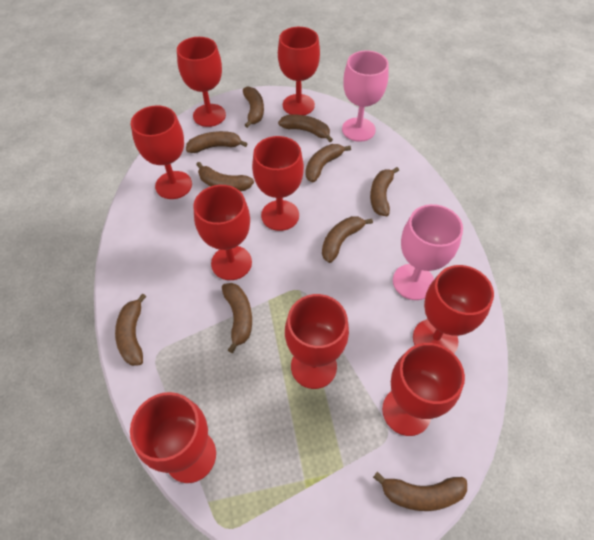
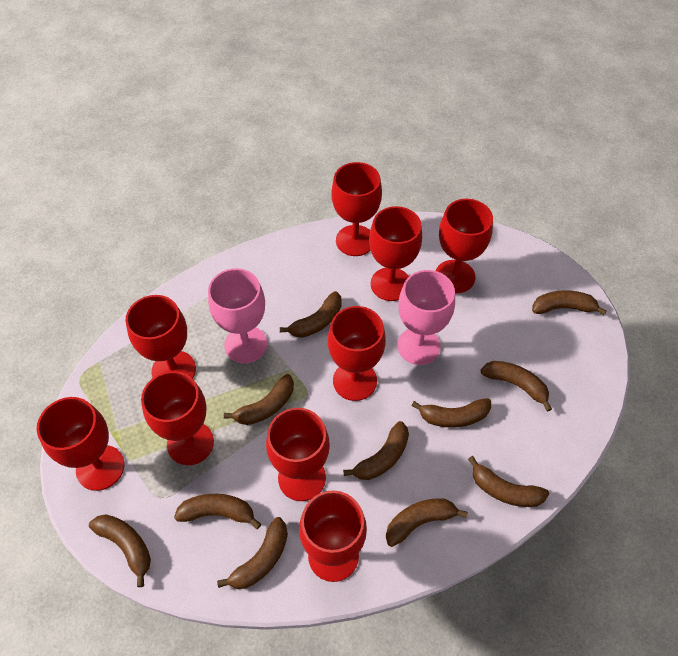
brown banana: 10 -> 11

